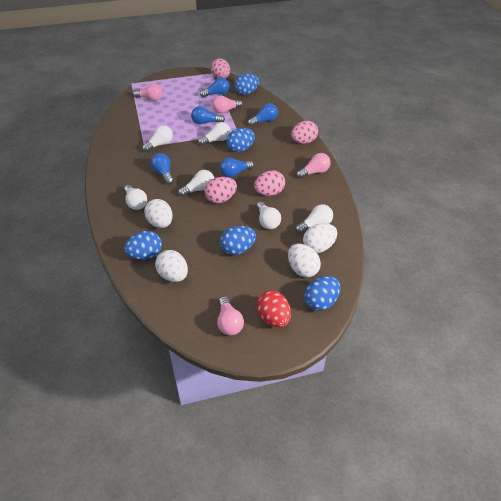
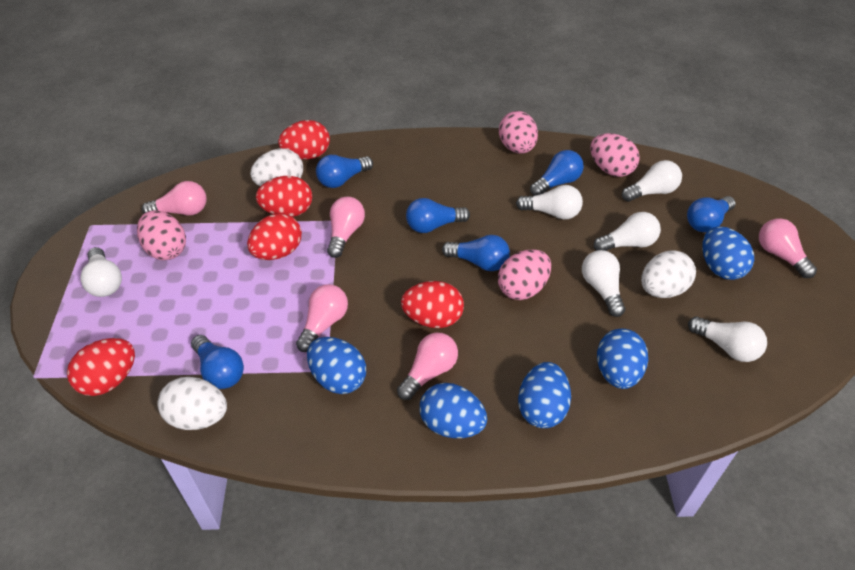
blue light bulb: 5 -> 6
pink light bulb: 4 -> 5
red egg: 1 -> 5
white egg: 4 -> 3

